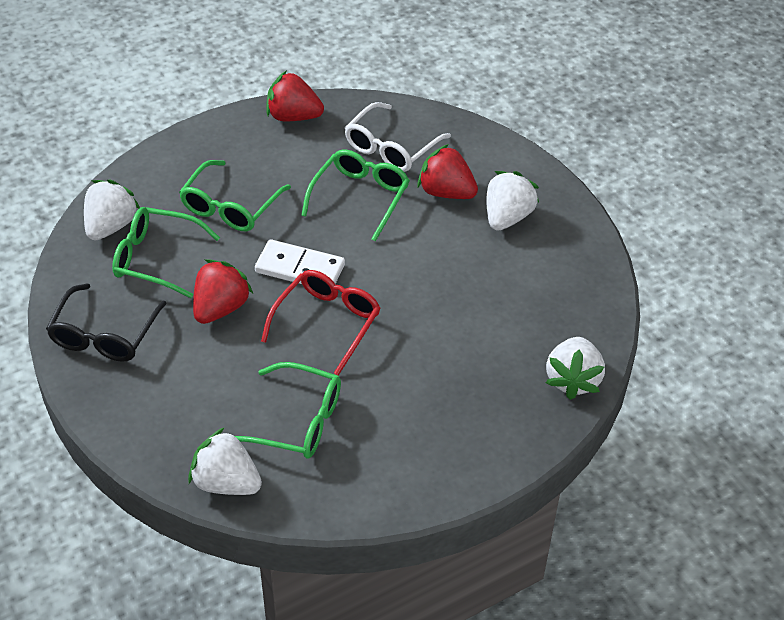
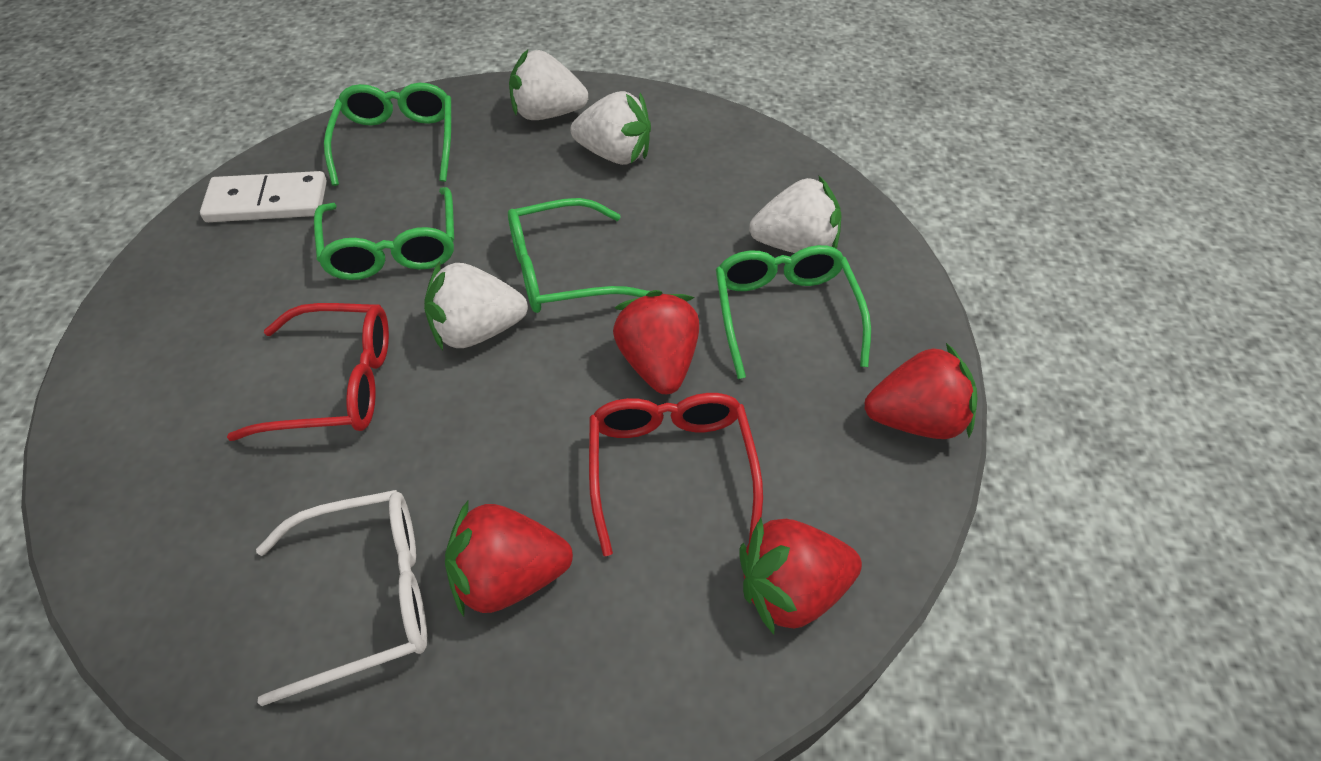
black glasses: 1 -> 0
red glasses: 1 -> 2
red strawberry: 3 -> 4

